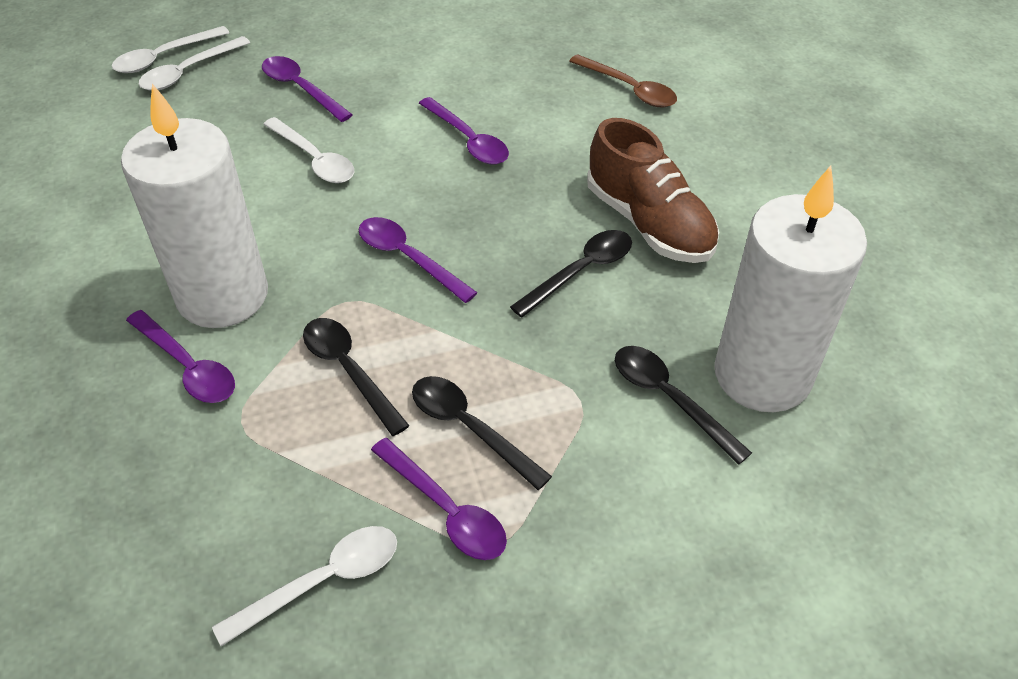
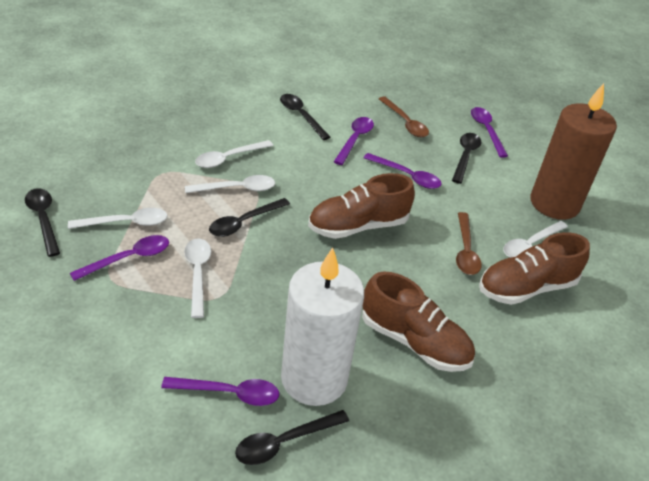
black spoon: 4 -> 5
brown candle: 0 -> 1
brown shoe: 1 -> 3
brown spoon: 1 -> 2
white candle: 2 -> 1
white spoon: 4 -> 5

